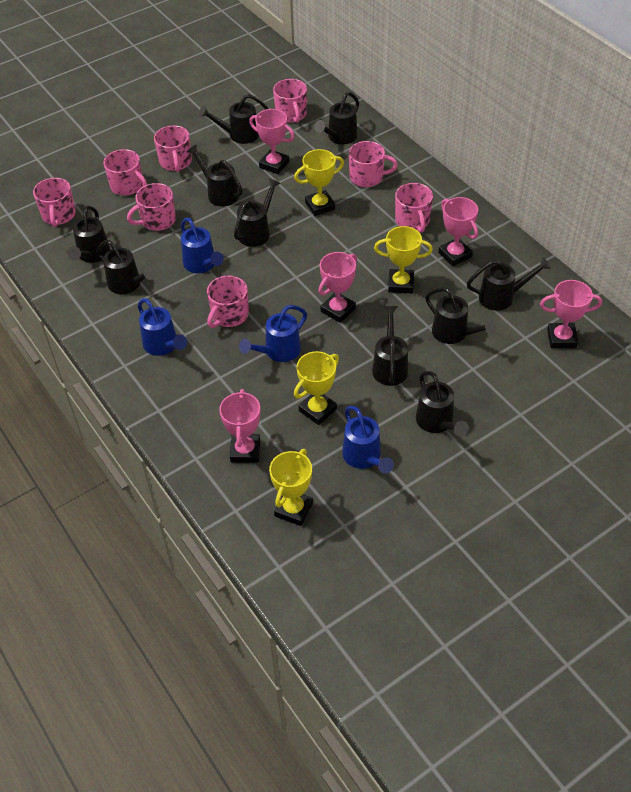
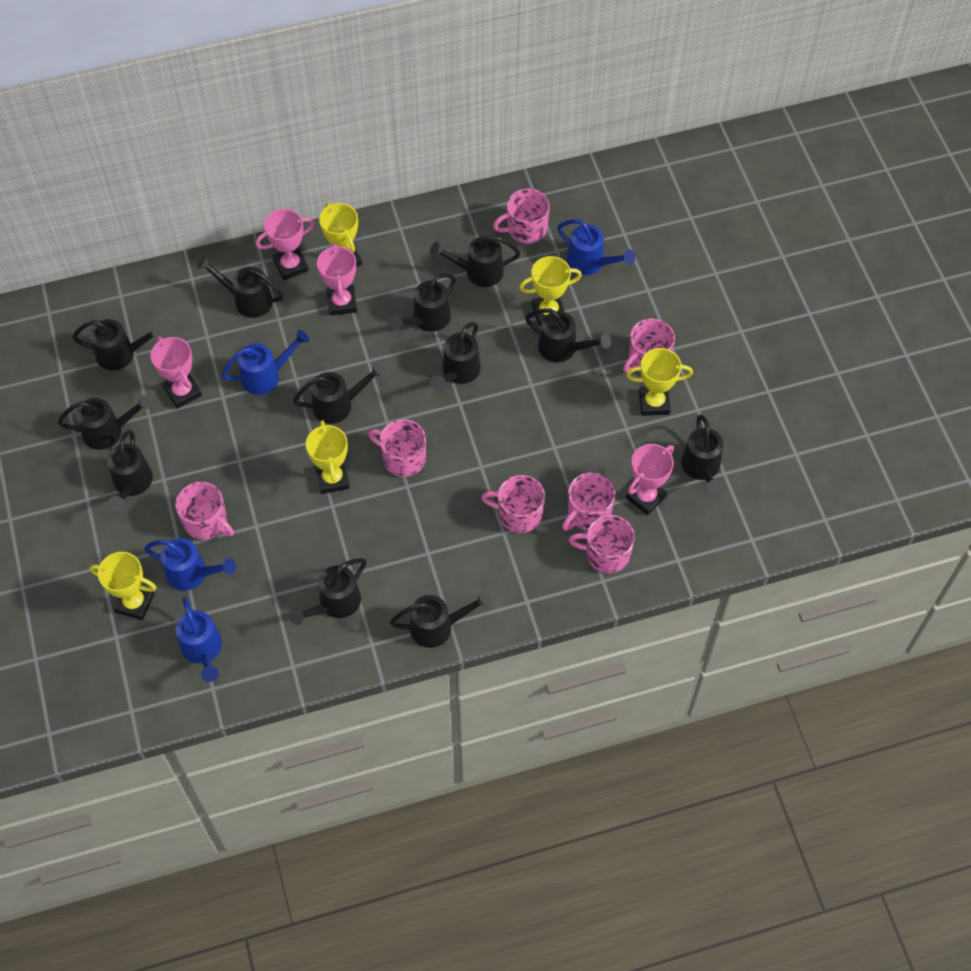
black watering can: 10 -> 12
pink mug: 8 -> 7
pink trophy: 5 -> 4
yellow trophy: 4 -> 5

